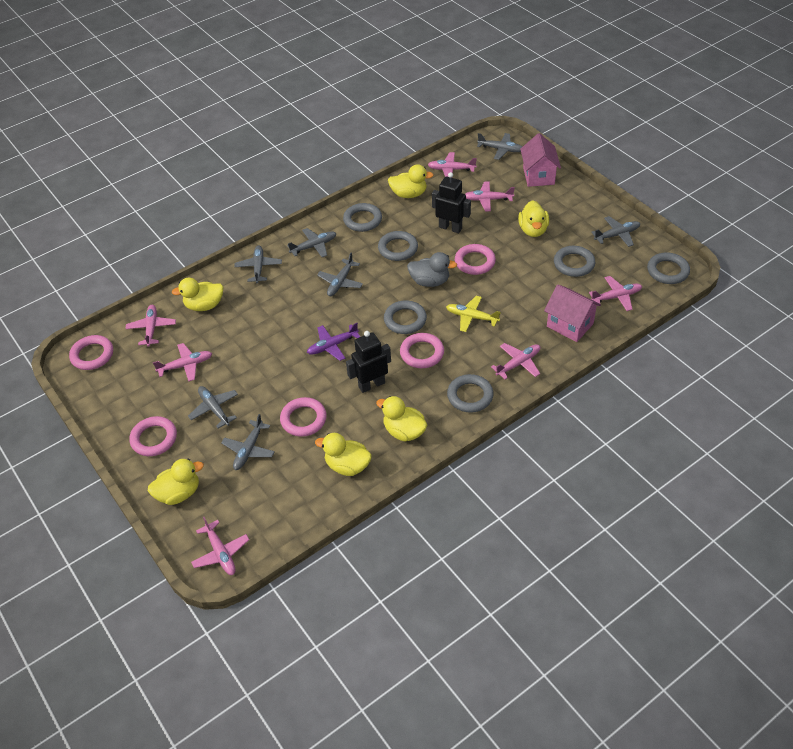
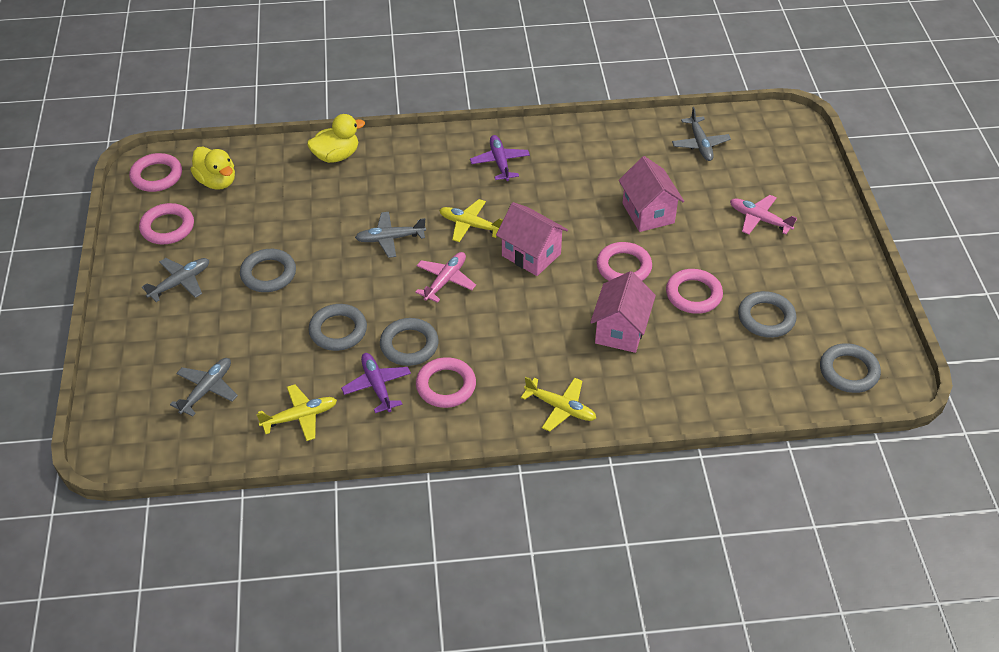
black robot: 2 -> 0
grey duck: 1 -> 0
grey plane: 7 -> 4
grey ring: 6 -> 5
pink house: 2 -> 3
pink plane: 7 -> 2
purple plane: 1 -> 2
yellow duck: 6 -> 2
yellow plane: 1 -> 3

